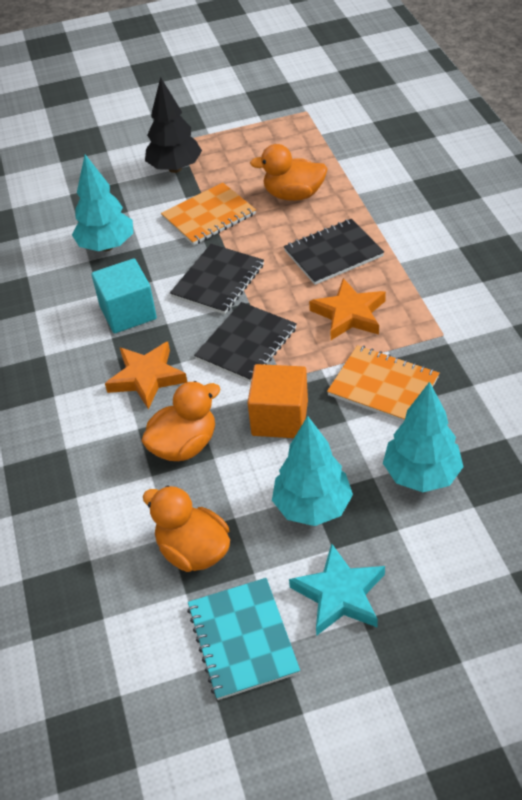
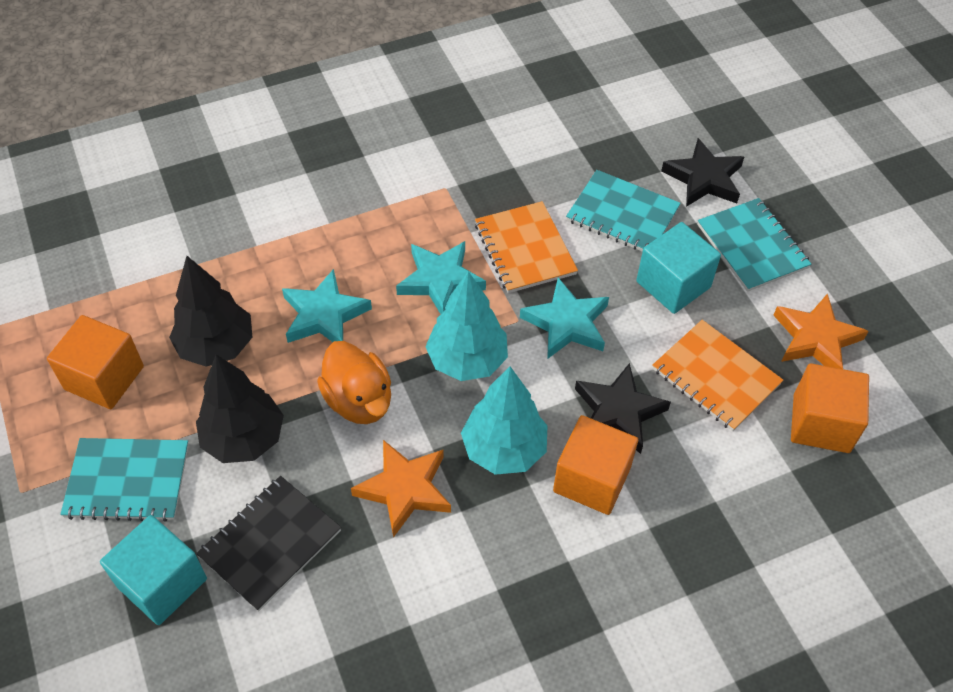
black notebook: 3 -> 1
black star: 0 -> 2
black tree: 1 -> 2
orange cube: 1 -> 3
orange duck: 3 -> 1
turquoise cube: 1 -> 2
turquoise notebook: 1 -> 3
turquoise star: 1 -> 3
turquoise tree: 3 -> 2

